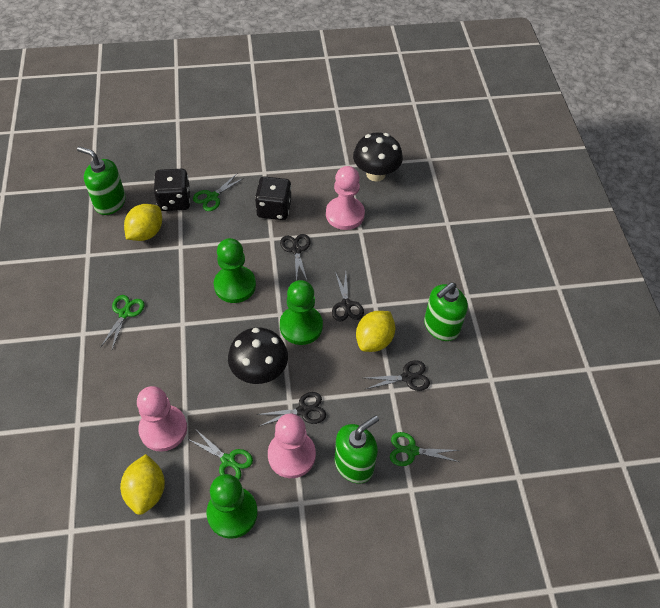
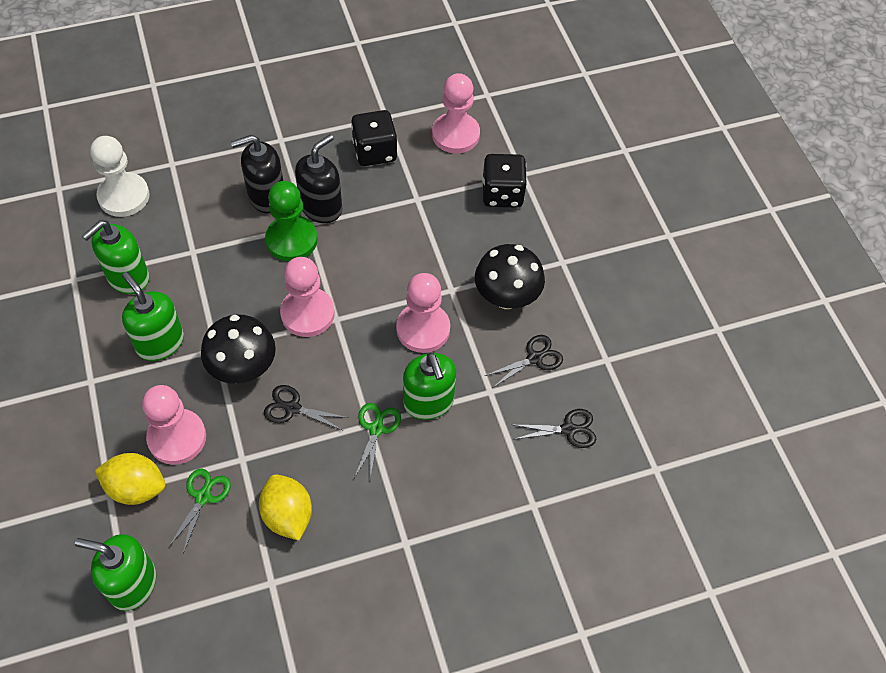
black scissors: 4 -> 3
black soap dispenser: 0 -> 2
green pawn: 3 -> 1
green scissors: 4 -> 2
green soap dispenser: 3 -> 4
pink pawn: 3 -> 4
white pawn: 0 -> 1
yellow lemon: 3 -> 2

